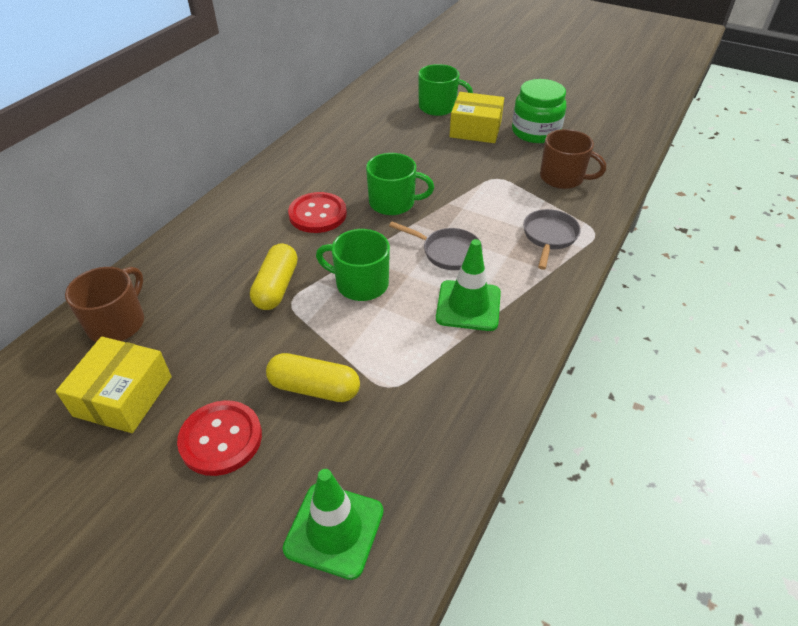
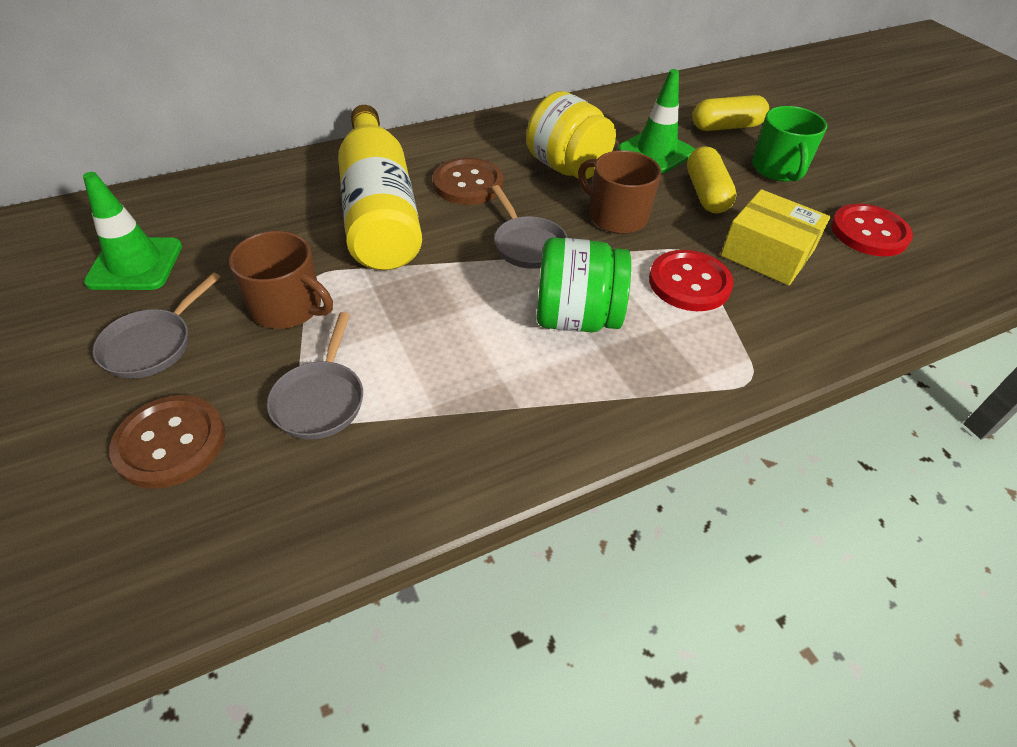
brown button: 0 -> 2
green mug: 3 -> 1
grey pan: 2 -> 3
yellow bottle: 0 -> 1
yellow box: 2 -> 1
yellow jar: 0 -> 1

